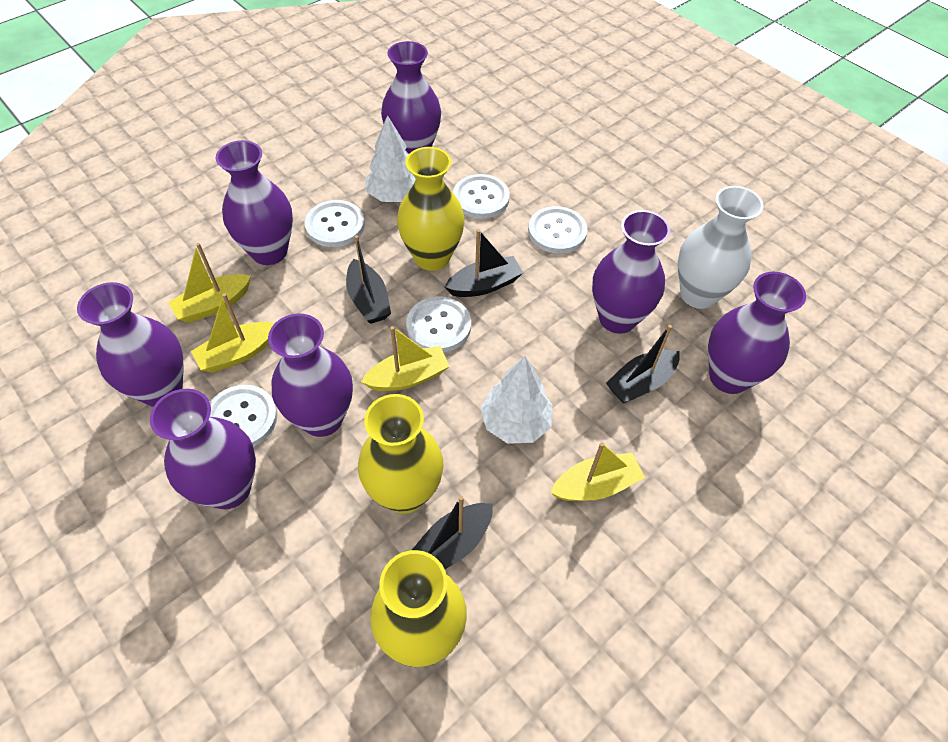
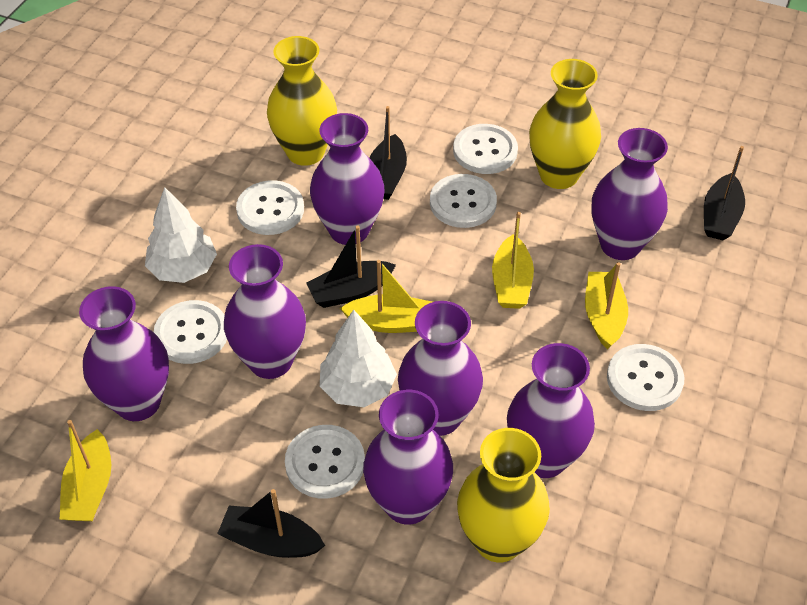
white button: 5 -> 6
white vase: 1 -> 0

